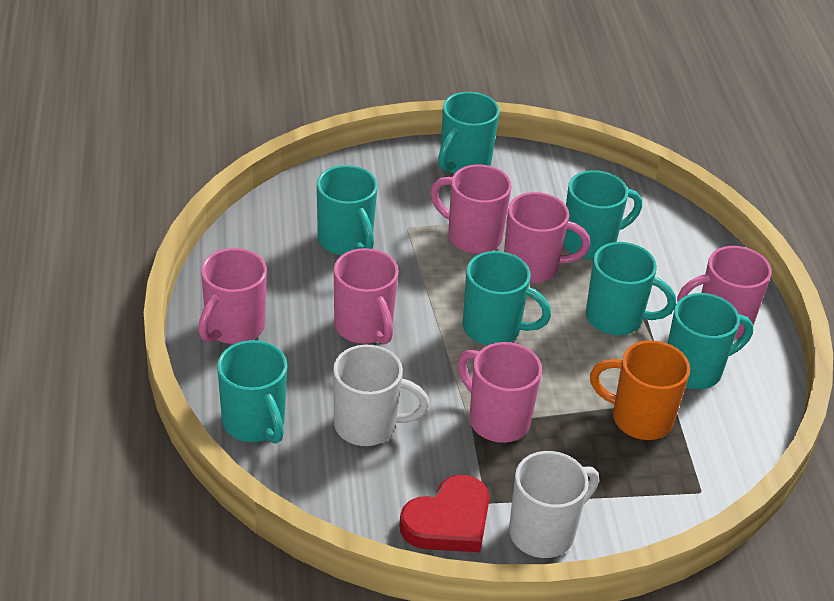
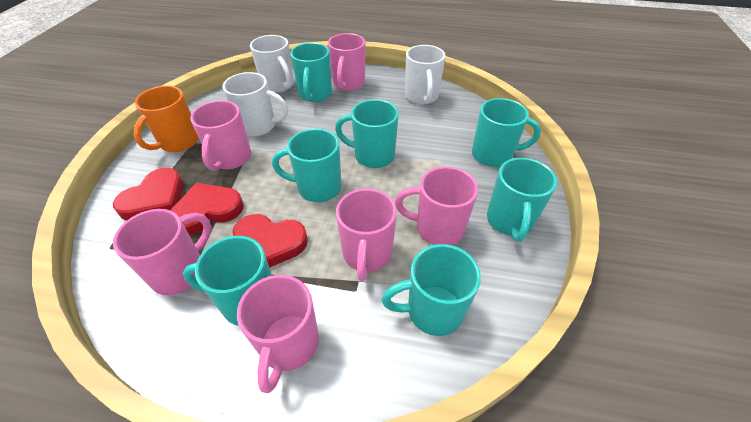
red heart: 1 -> 3
white mug: 2 -> 3

